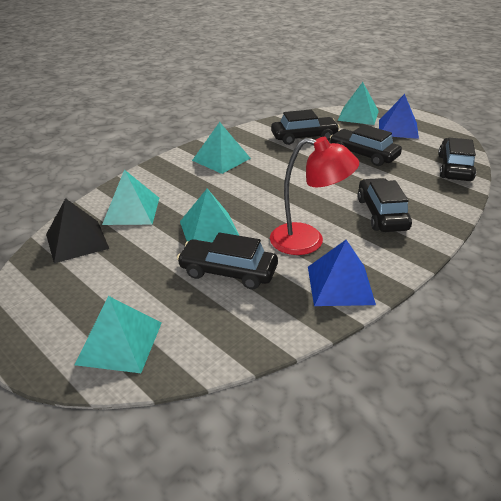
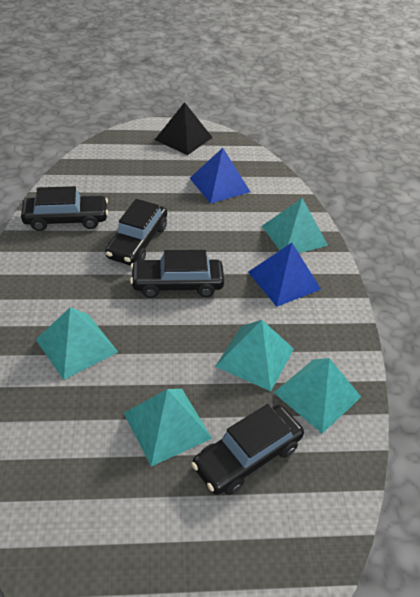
black car: 5 -> 4
red lamp: 1 -> 0

